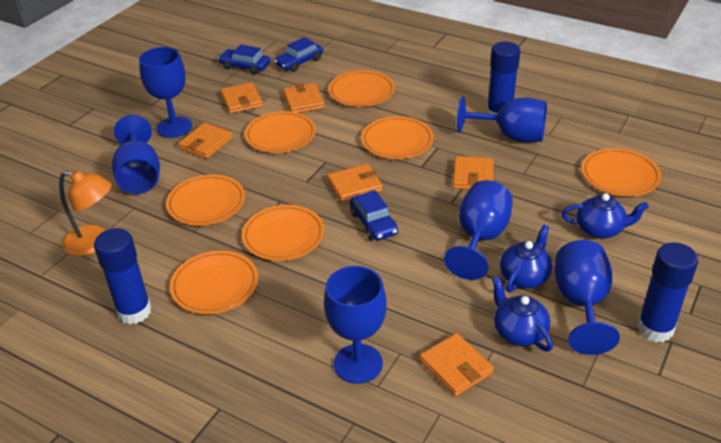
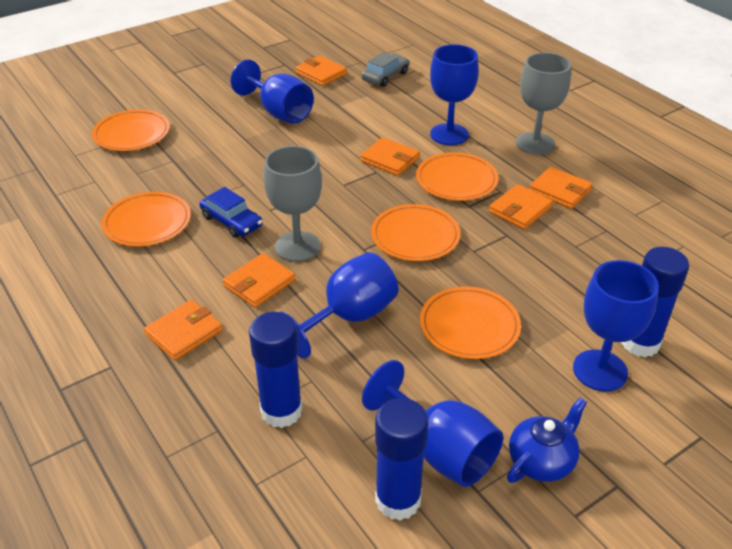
blue car: 3 -> 1
blue goblet: 6 -> 5
blue teapot: 3 -> 1
grey car: 0 -> 1
grey goblet: 0 -> 2
orange lamp: 1 -> 0
orange plate: 7 -> 5

